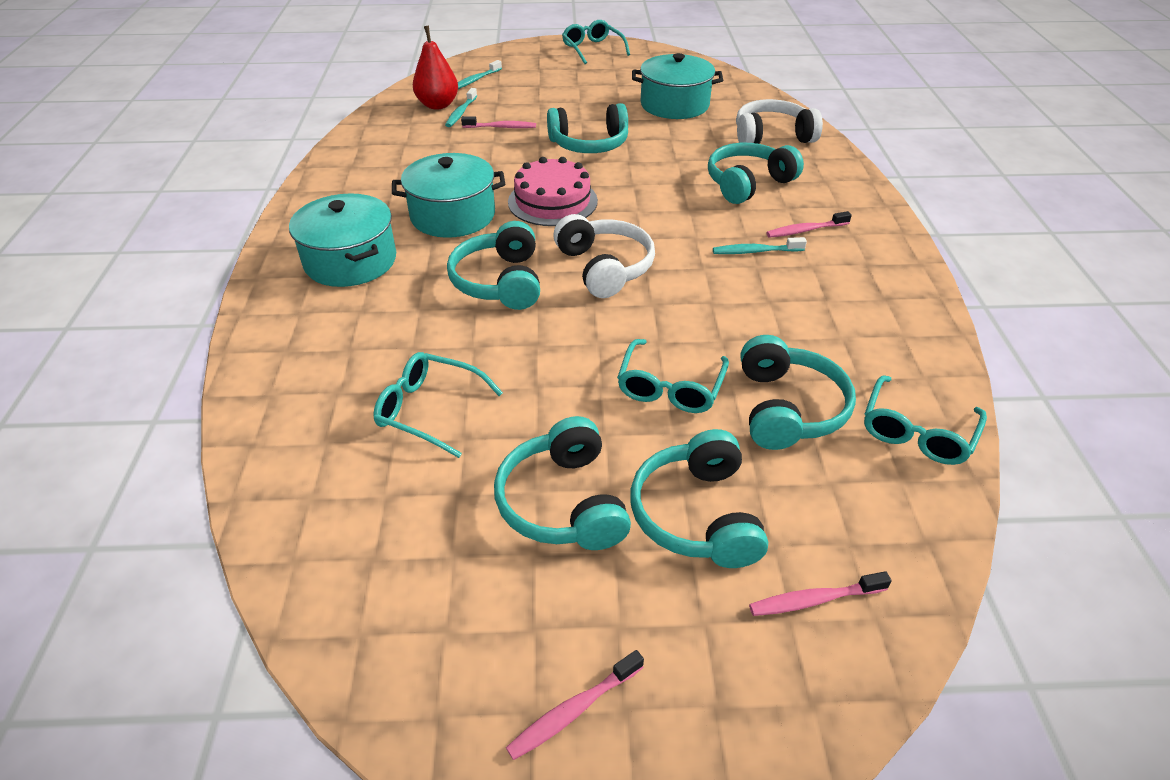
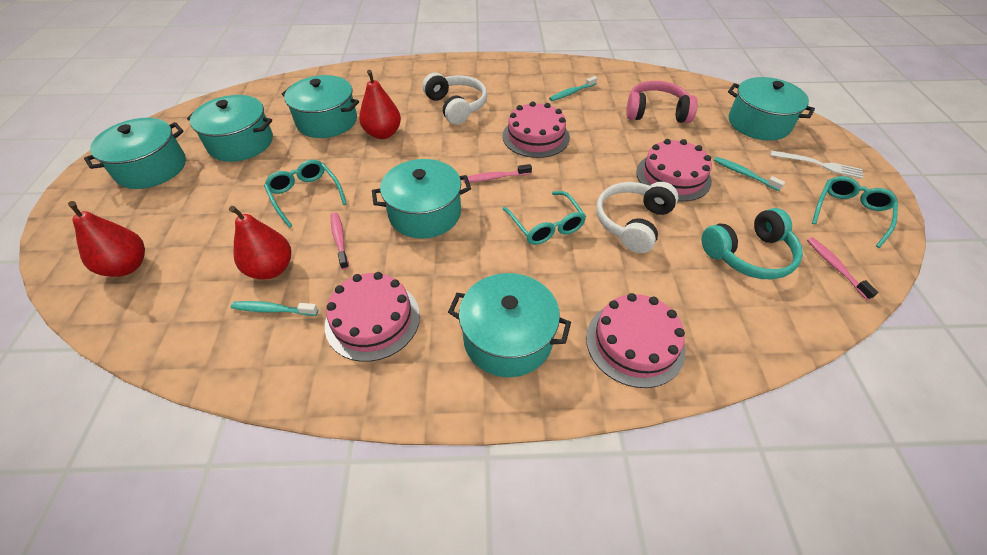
pink cake: 1 -> 4
pink headphones: 0 -> 1
pink toothbrush: 4 -> 3
red pear: 1 -> 3
turquoise glasses: 4 -> 3
turquoise headphones: 6 -> 1
turquoise pot: 3 -> 6
white fork: 0 -> 1

